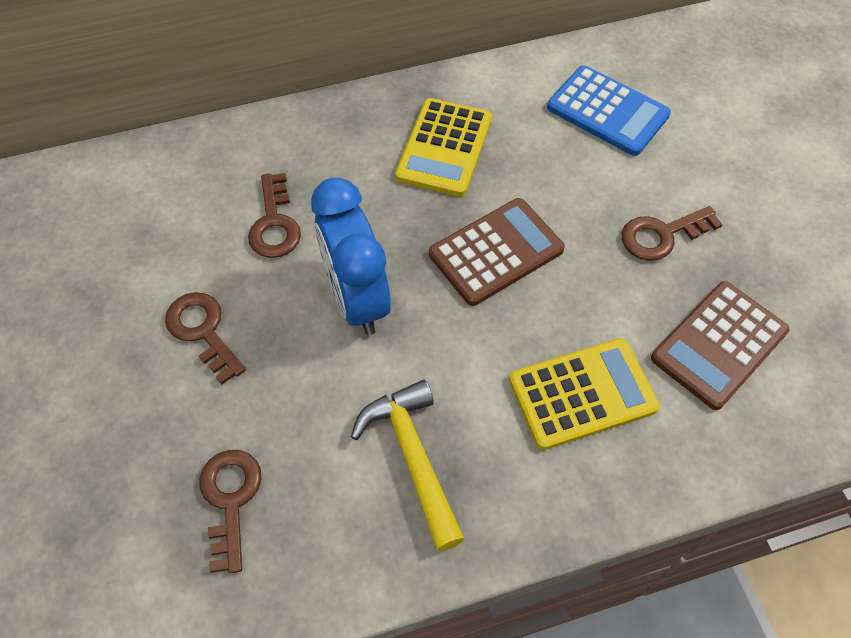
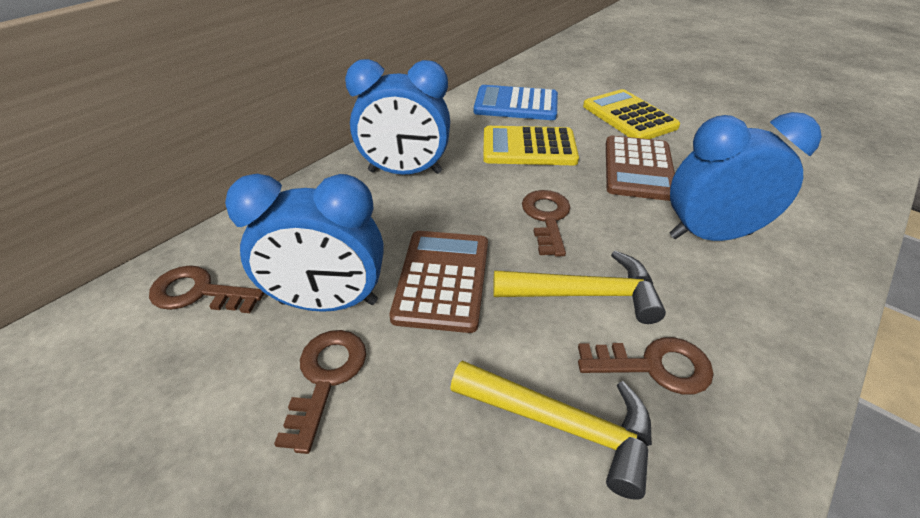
blue clock: 1 -> 3
yellow hammer: 1 -> 2

